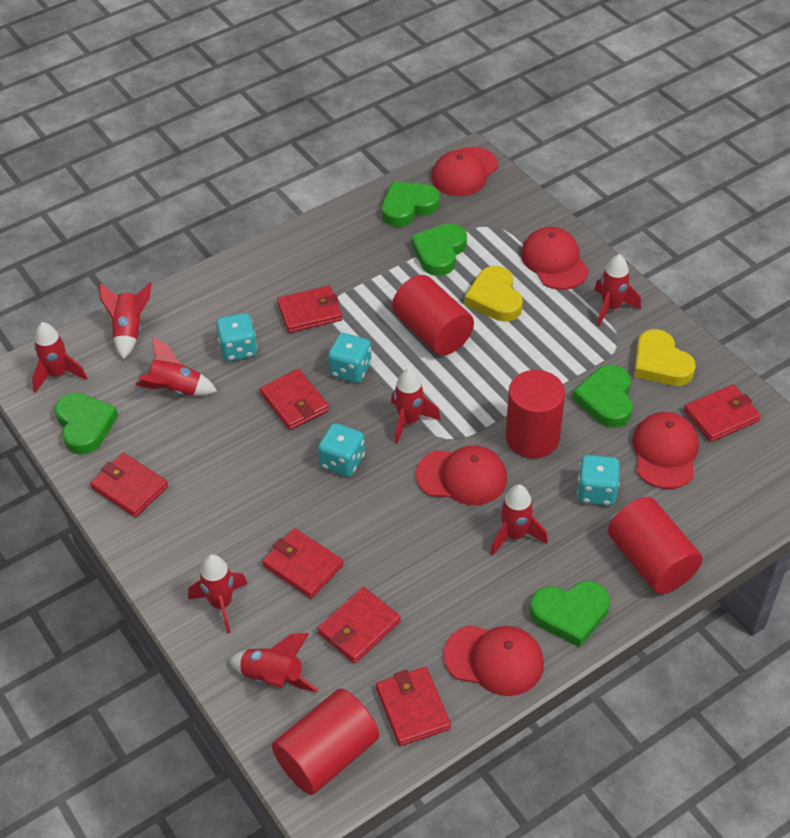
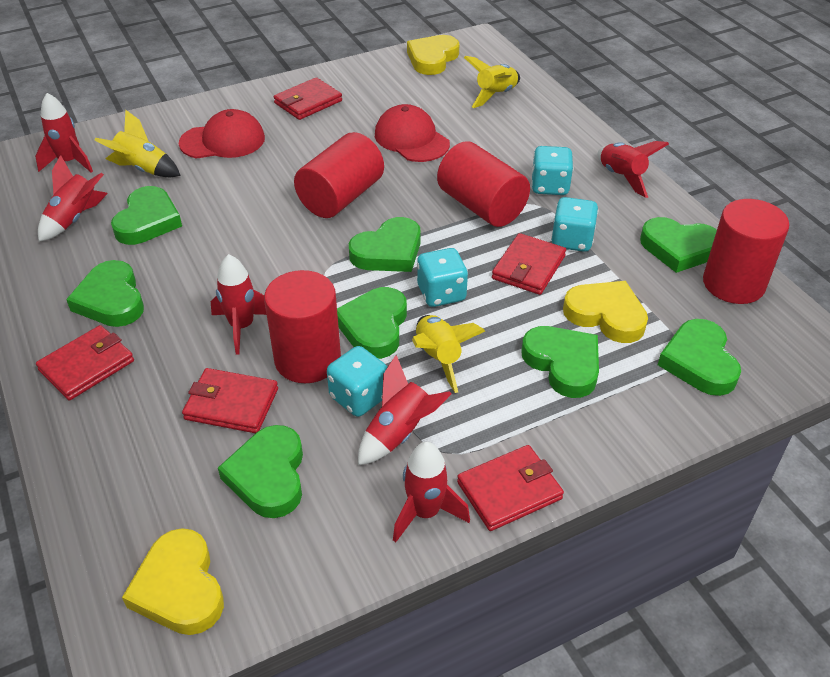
green heart: 5 -> 8
red cap: 5 -> 2
red rocket: 8 -> 6
red wallet: 7 -> 5
yellow heart: 2 -> 3
yellow rocket: 0 -> 3

